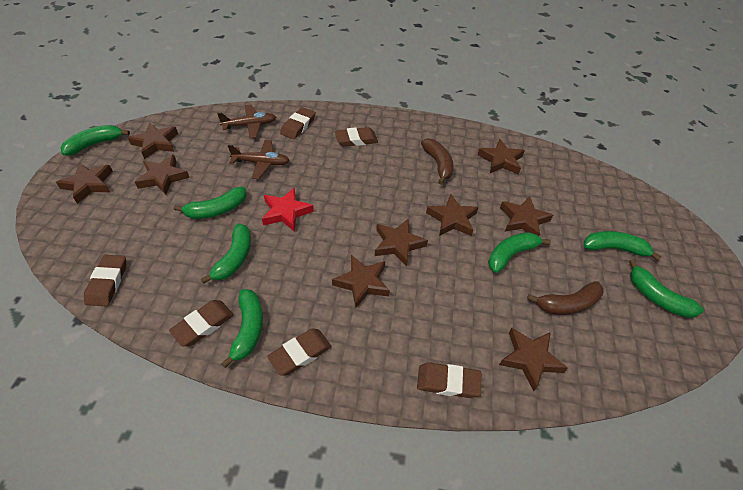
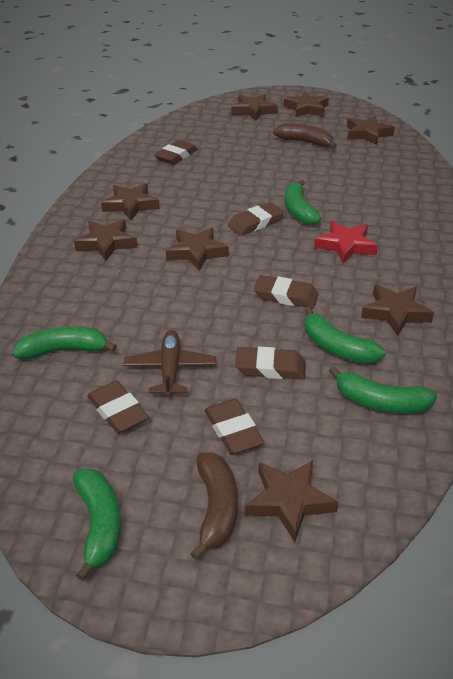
brown plane: 2 -> 1
brown star: 9 -> 8
green banana: 7 -> 5

